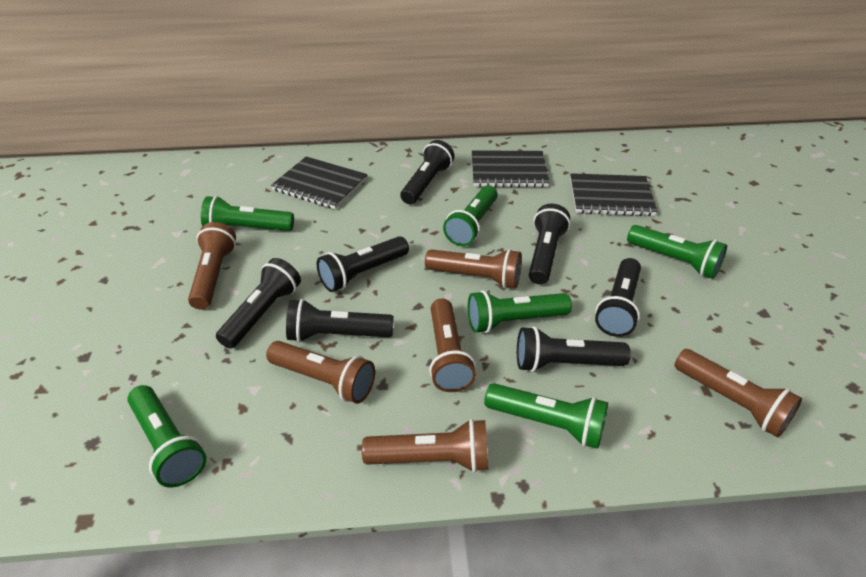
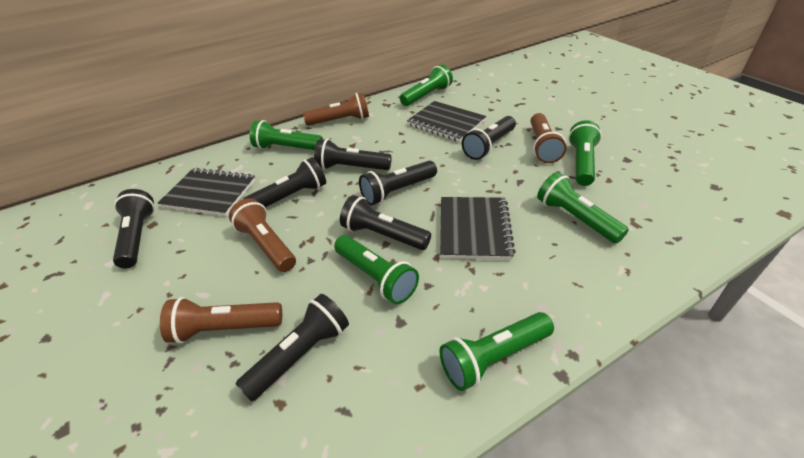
brown flashlight: 6 -> 4

